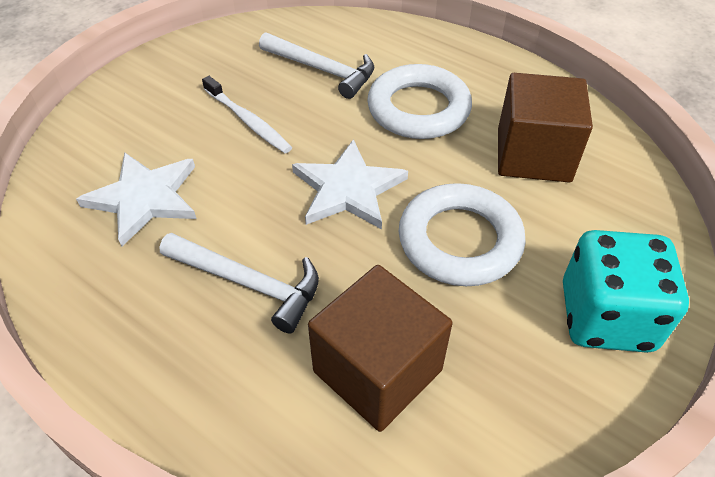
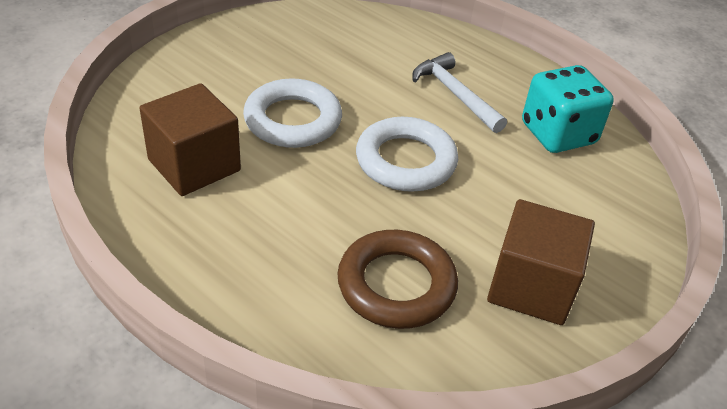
brown ring: 0 -> 1
white hammer: 2 -> 1
white star: 2 -> 0
white toothbrush: 1 -> 0

